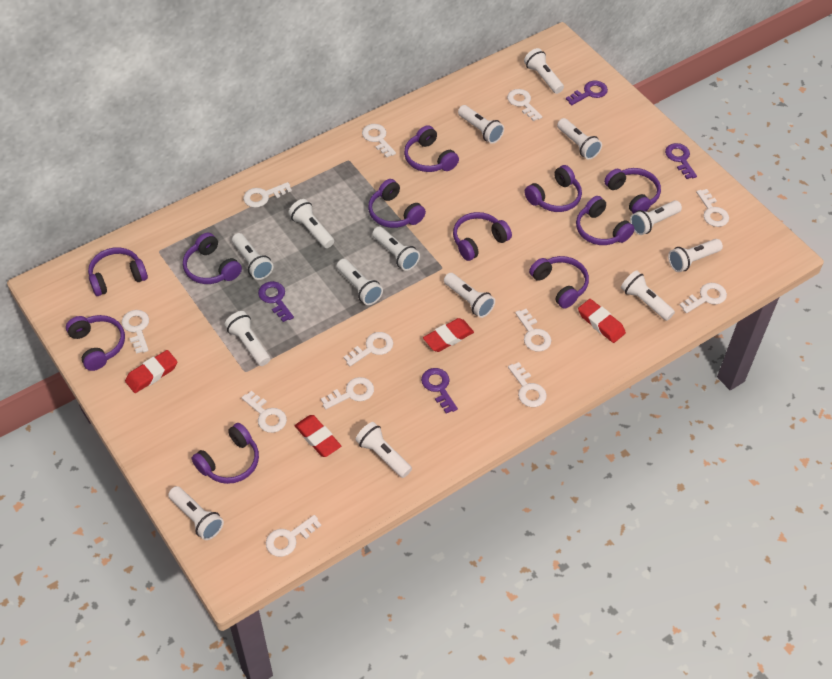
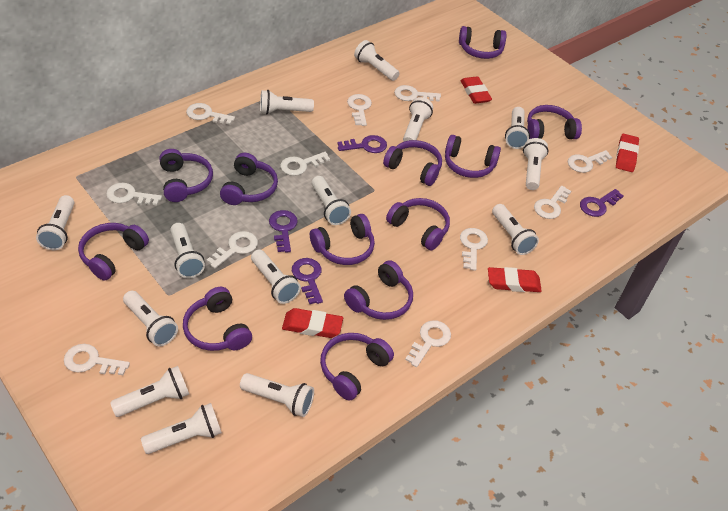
purple headphones: 11 -> 12
white key: 12 -> 11

